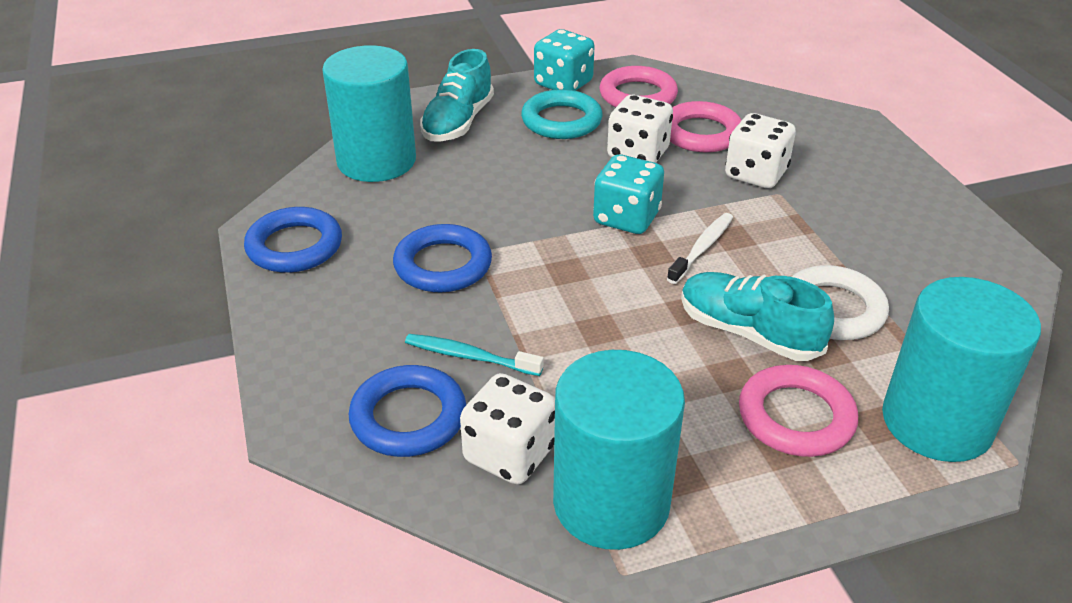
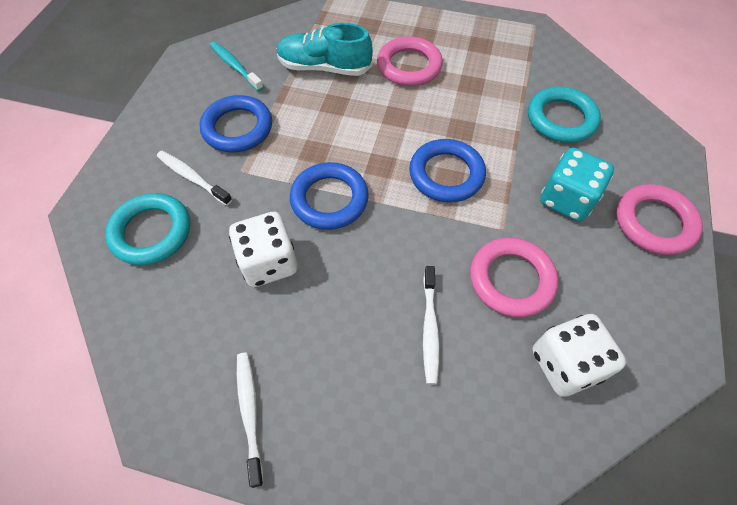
turquoise cylinder: 3 -> 0
turquoise dice: 2 -> 1
turquoise ring: 1 -> 2
turquoise shoe: 2 -> 1
white dice: 3 -> 2
white ring: 1 -> 0
white toothbrush: 1 -> 3

